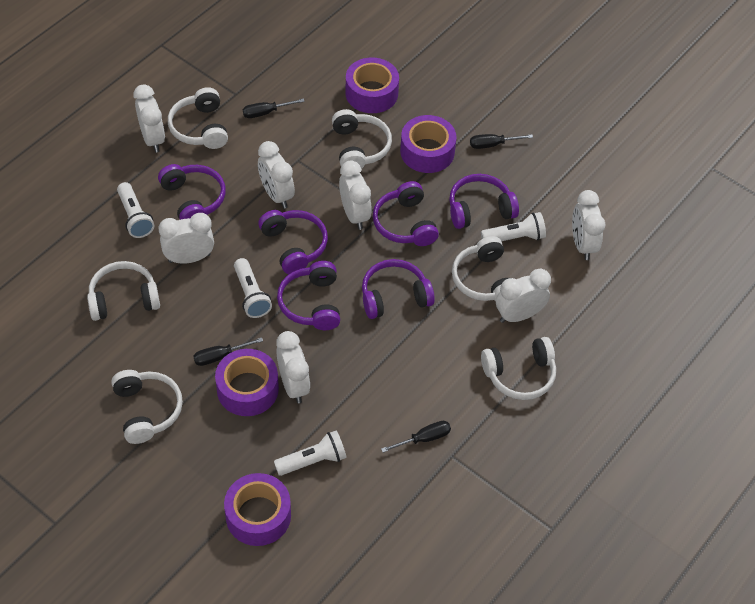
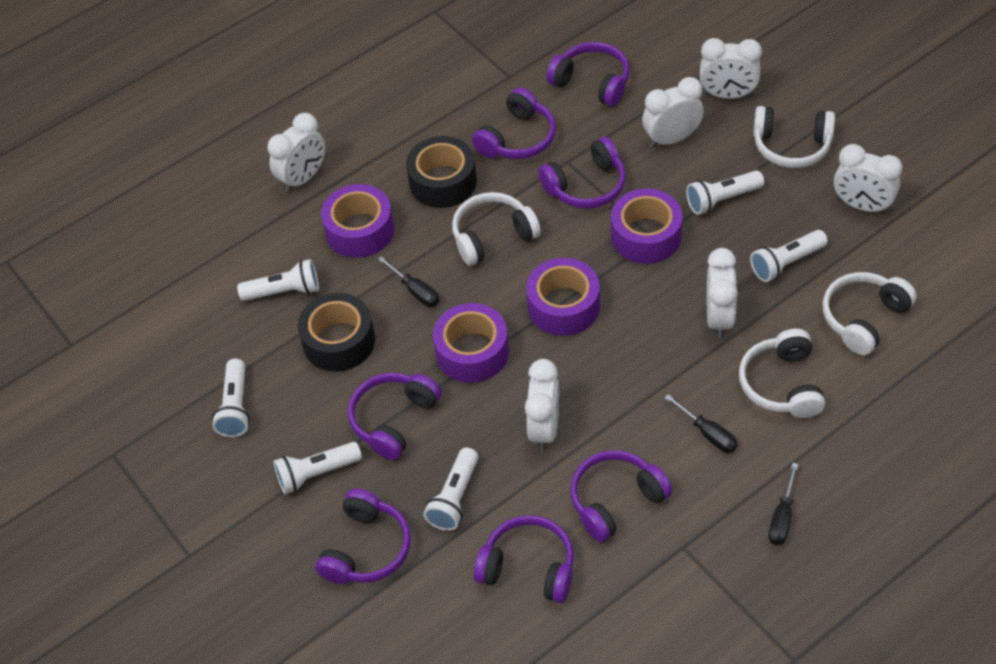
black screwdriver: 4 -> 3
black tape: 0 -> 2
purple headphones: 6 -> 7
white clock: 7 -> 6
white flashlight: 4 -> 6
white headphones: 6 -> 4

